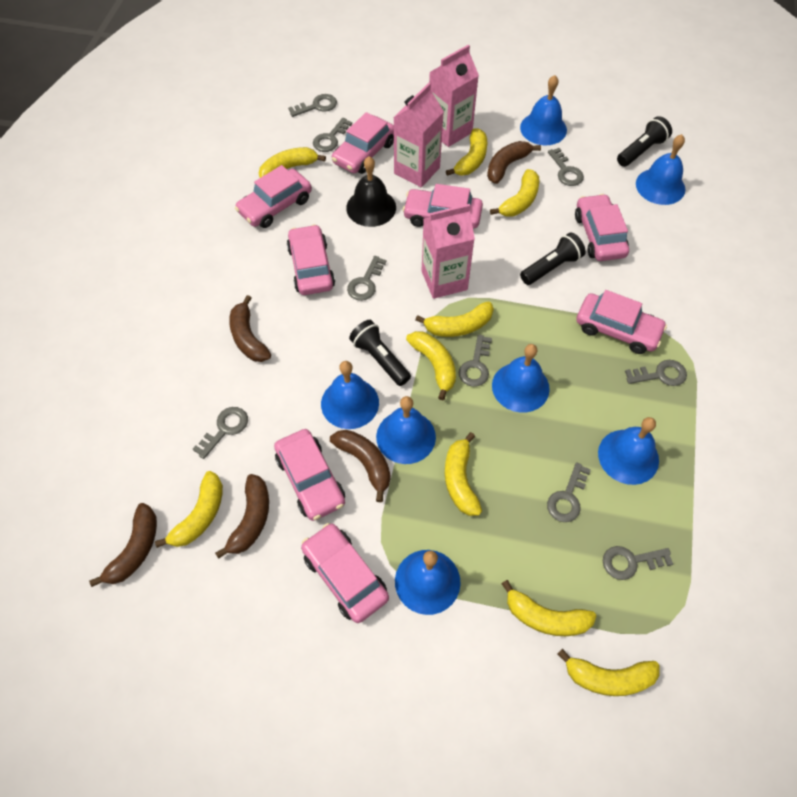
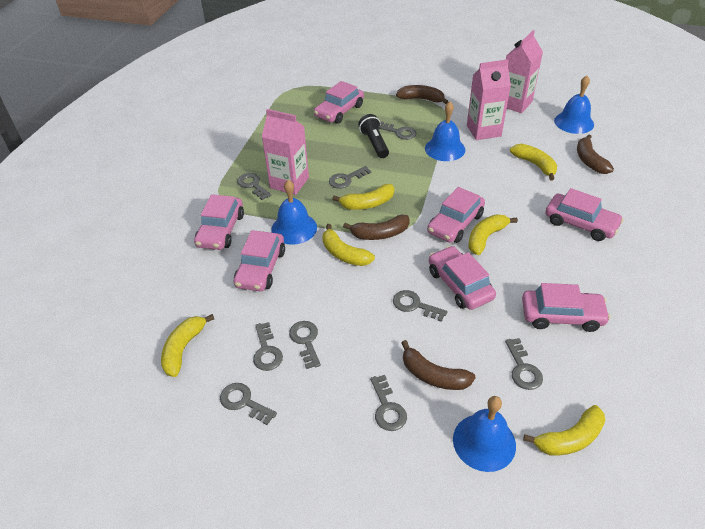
black bell: 1 -> 0
black flashlight: 3 -> 1
blue bell: 7 -> 4
brown banana: 5 -> 4
pink car: 8 -> 7
yellow banana: 9 -> 6

